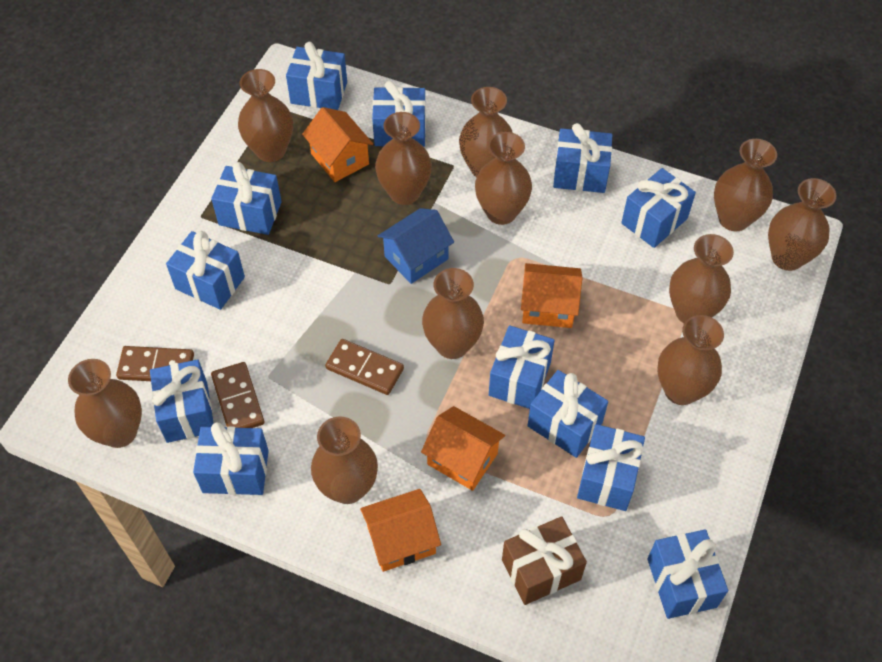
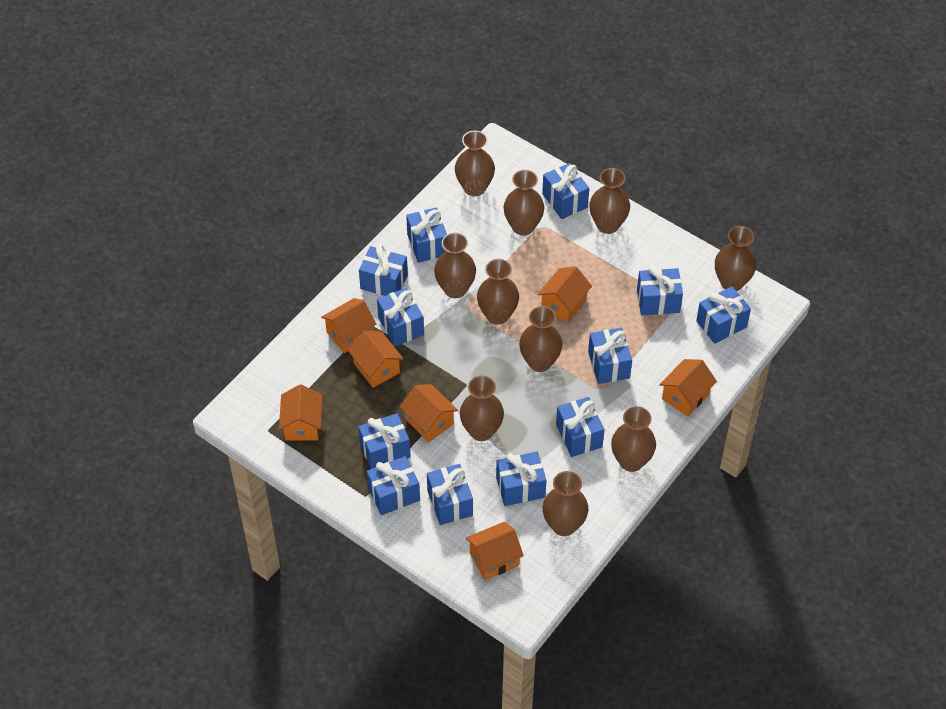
blue house: 1 -> 0
brown domino: 3 -> 0
brown gift: 1 -> 0
brown vase: 11 -> 10
orange house: 4 -> 7

